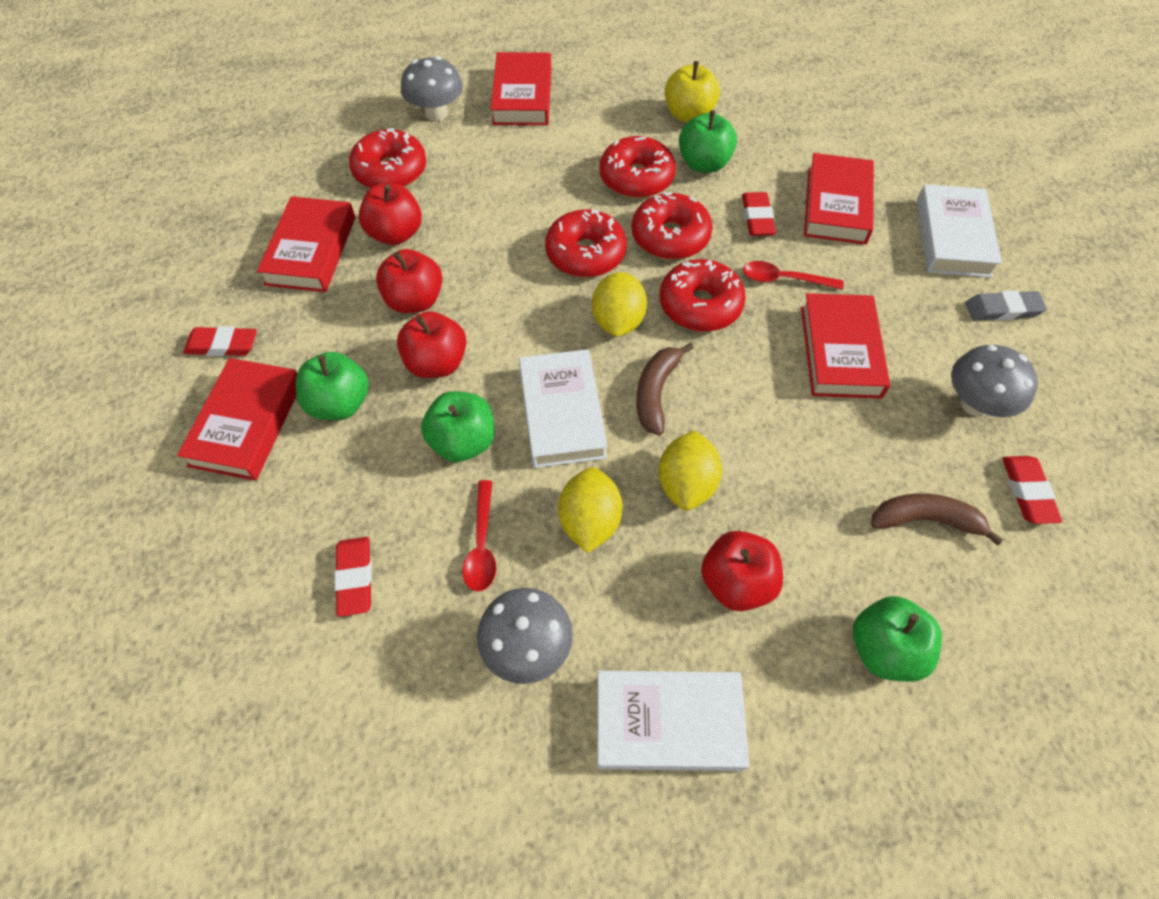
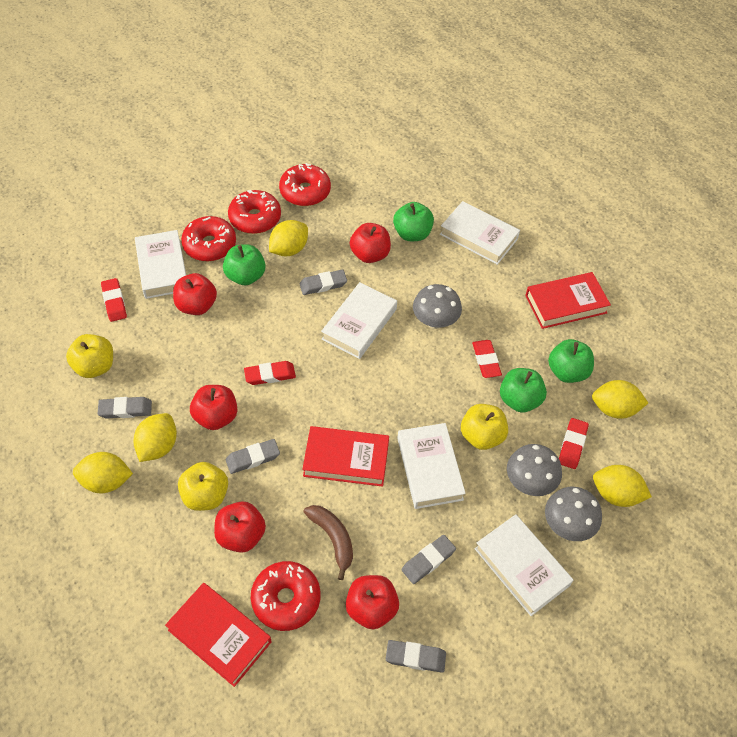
brown banana: 2 -> 1
grey eraser: 1 -> 5
red apple: 4 -> 5
red book: 5 -> 3
red donut: 5 -> 4
red spoon: 2 -> 0
white book: 3 -> 5
yellow apple: 1 -> 3
yellow lemon: 3 -> 5

